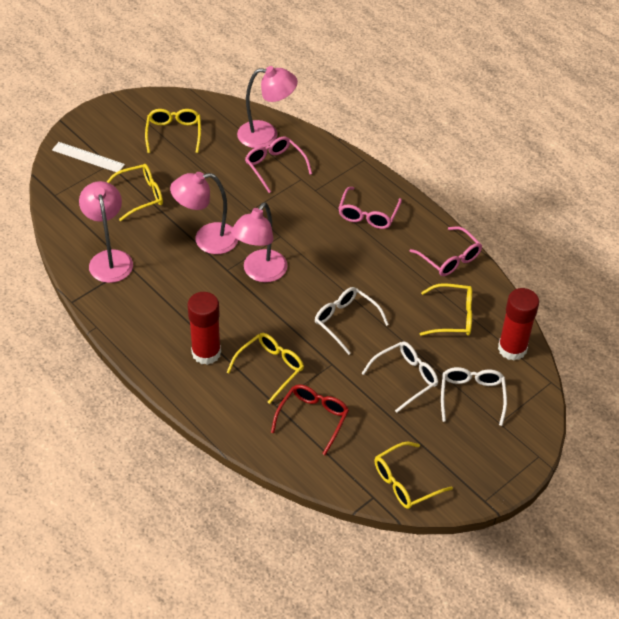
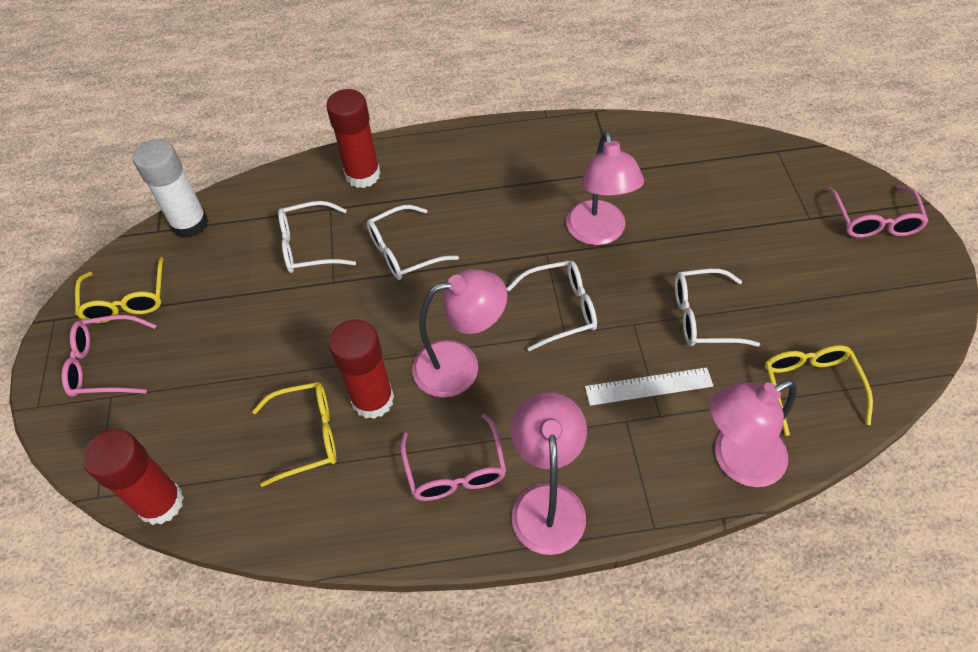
red glasses: 1 -> 0
red glue stick: 2 -> 3
white glasses: 3 -> 4
white glue stick: 0 -> 1
yellow glasses: 5 -> 3

